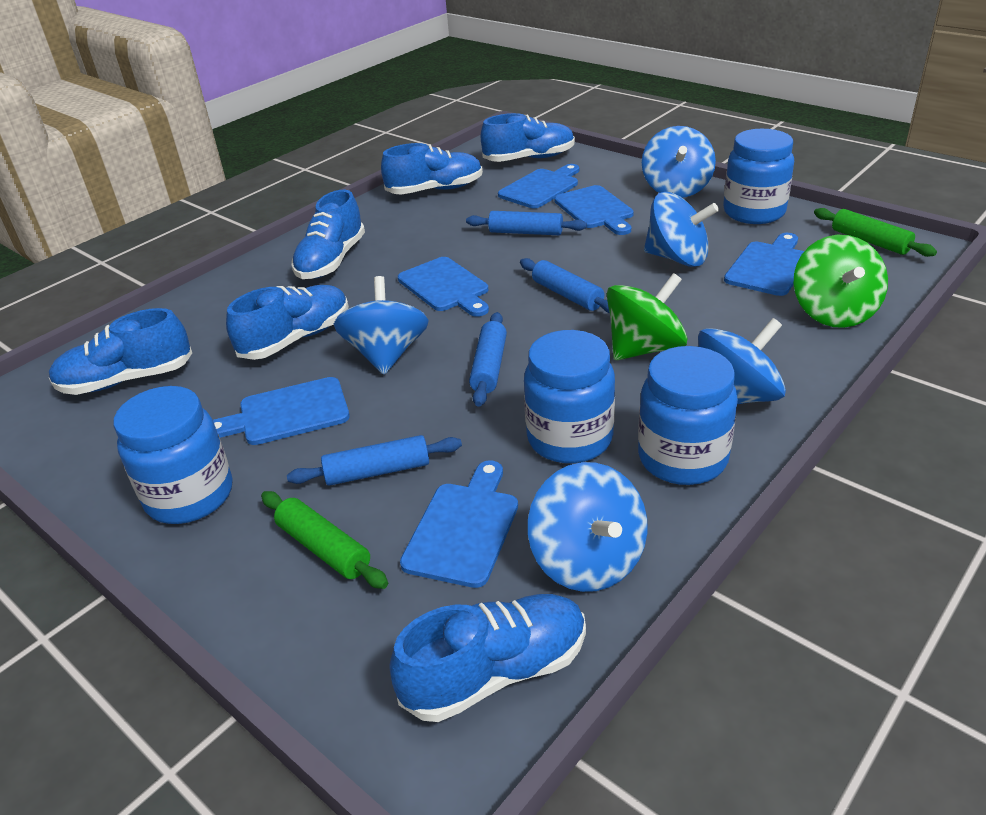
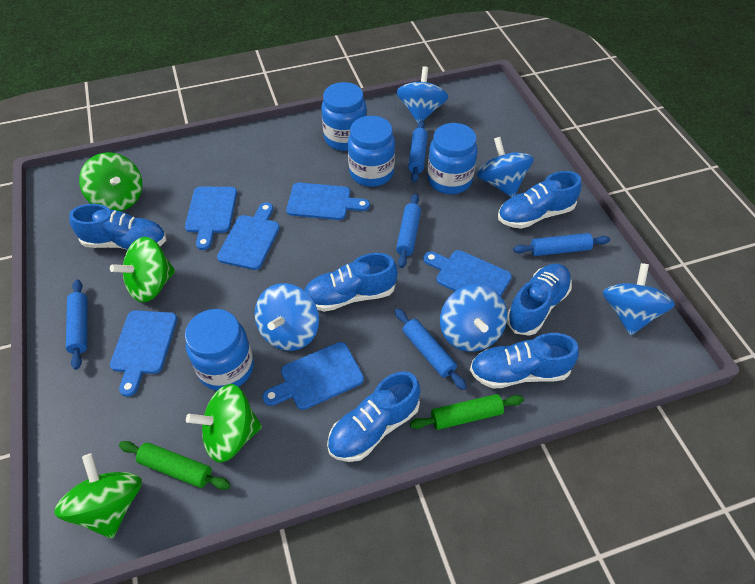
blue rolling pin: 4 -> 5
green spinning top: 2 -> 4

